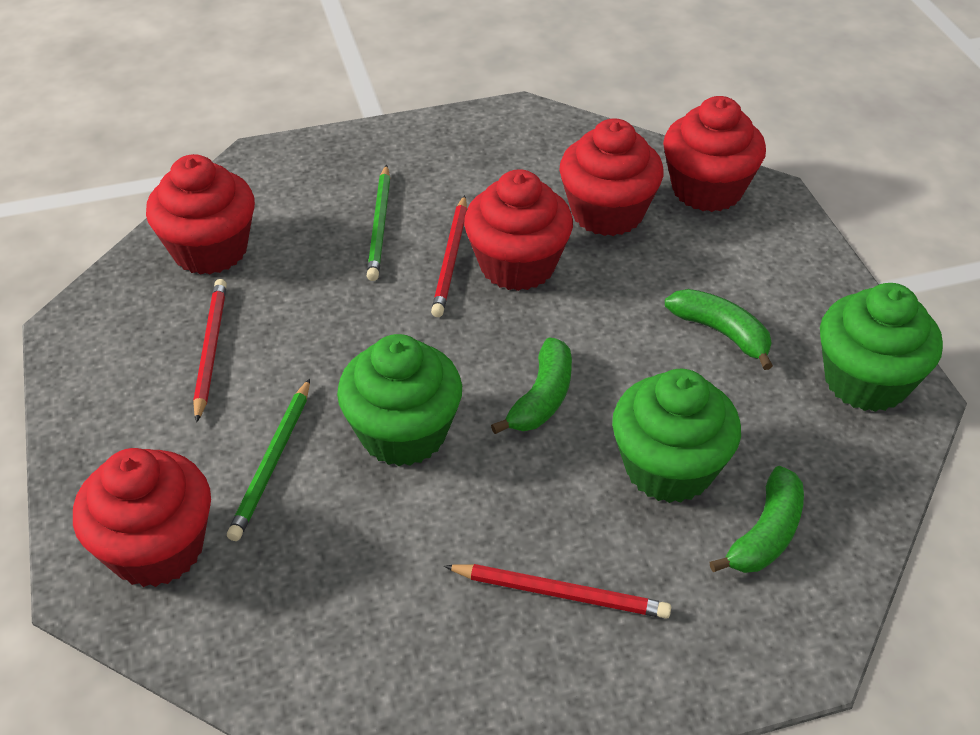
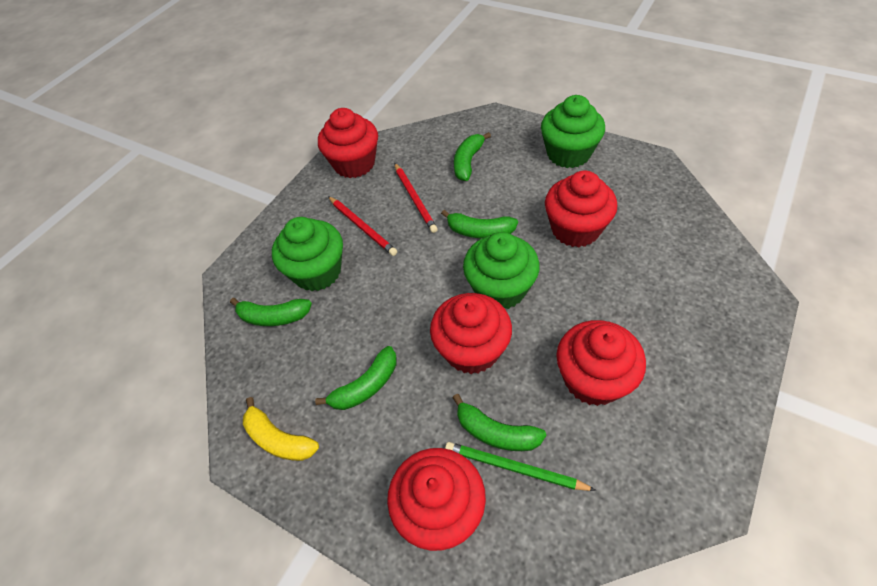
green banana: 3 -> 5
green pencil: 2 -> 1
red pencil: 3 -> 2
yellow banana: 0 -> 1

